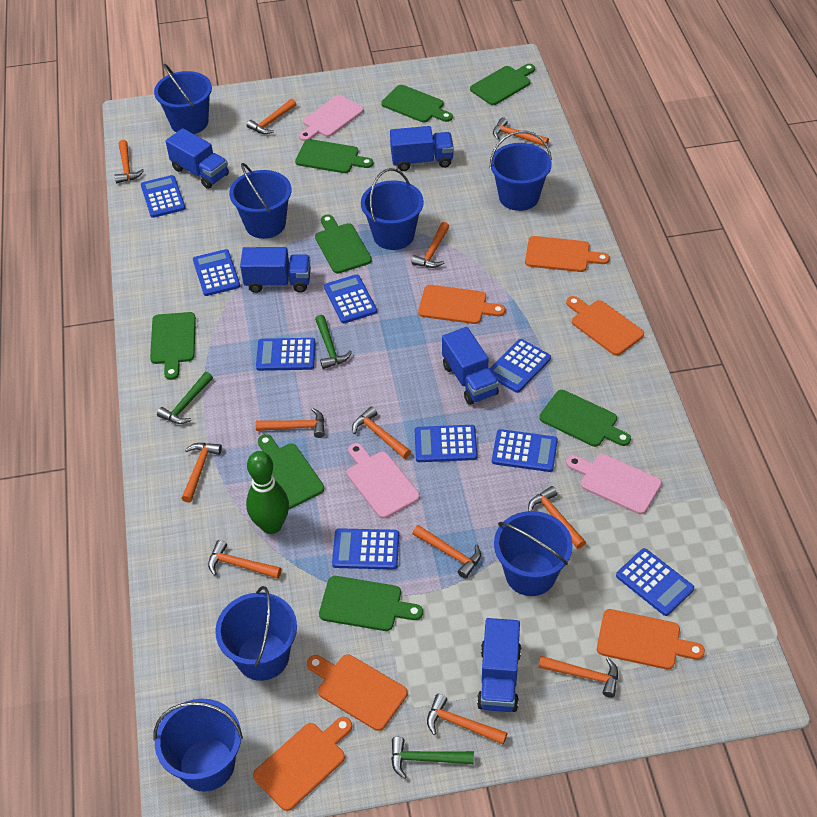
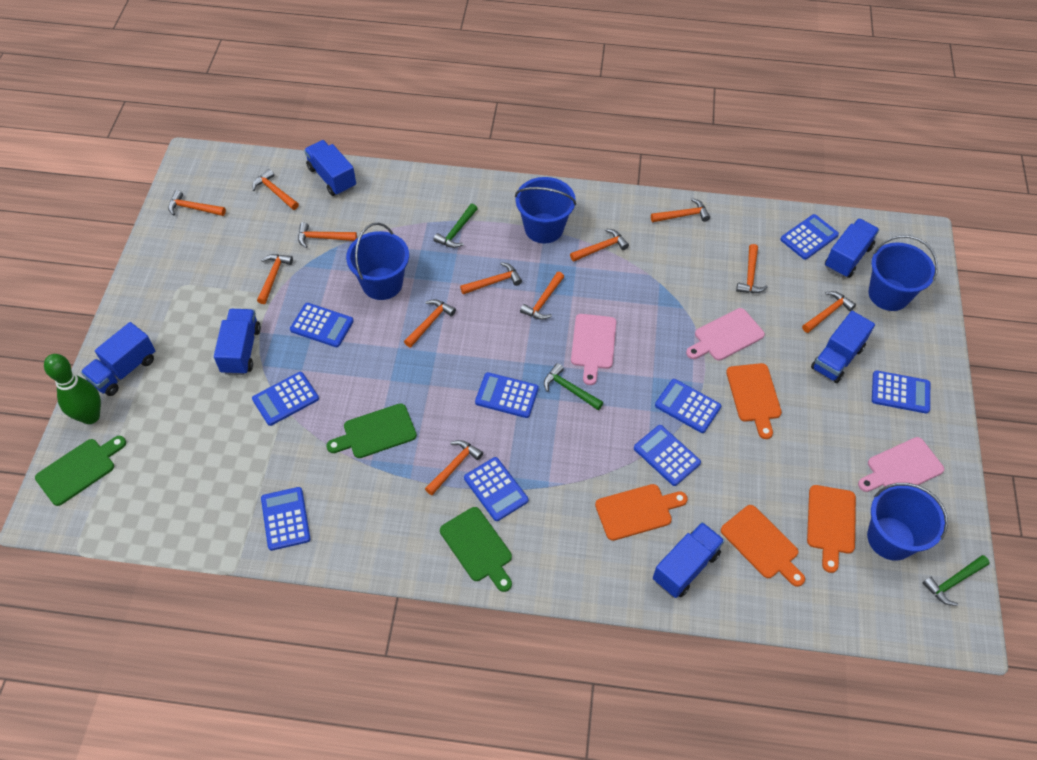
blue bucket: 7 -> 4
blue truck: 5 -> 6
green cutting board: 8 -> 3
orange cutting board: 6 -> 4

